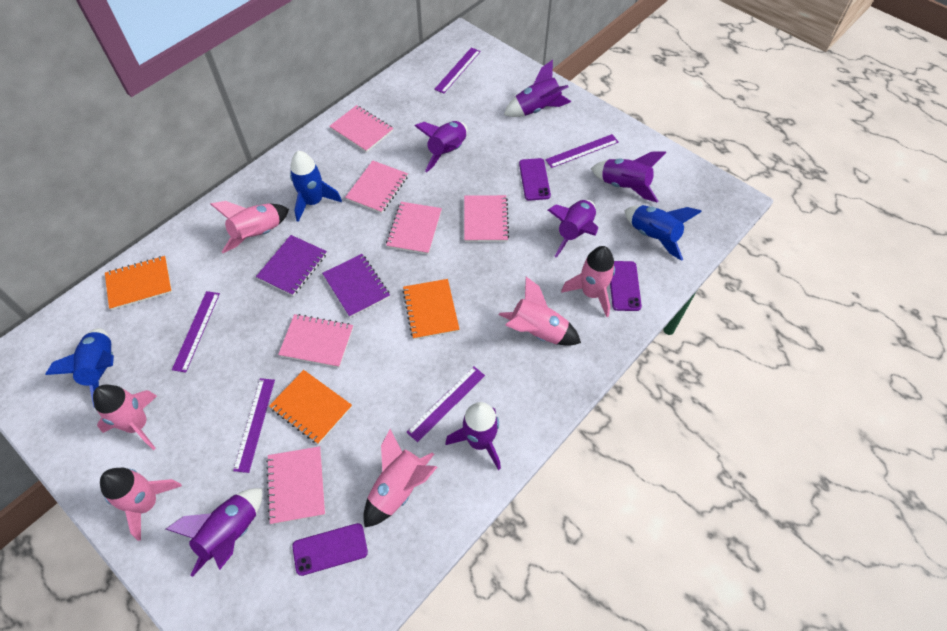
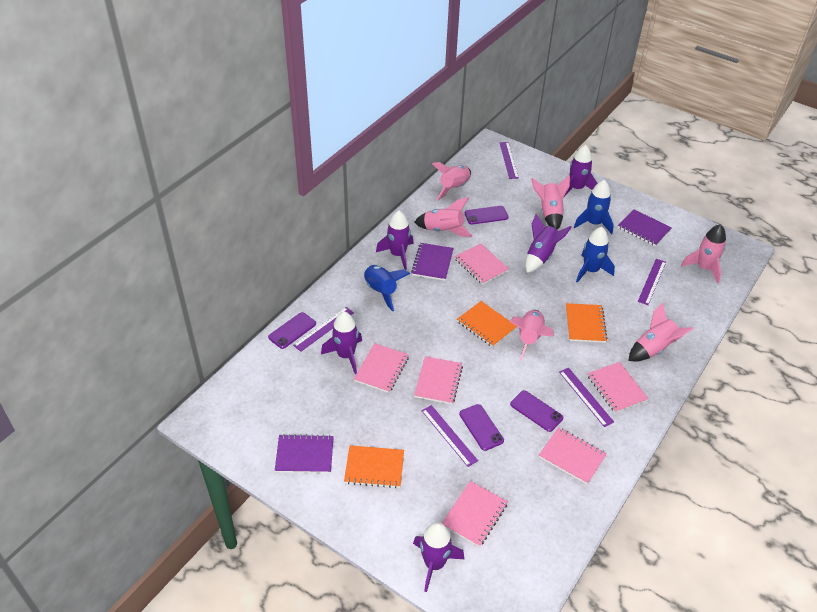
purple notebook: 2 -> 3
purple phone: 3 -> 4
purple rocket: 6 -> 5

